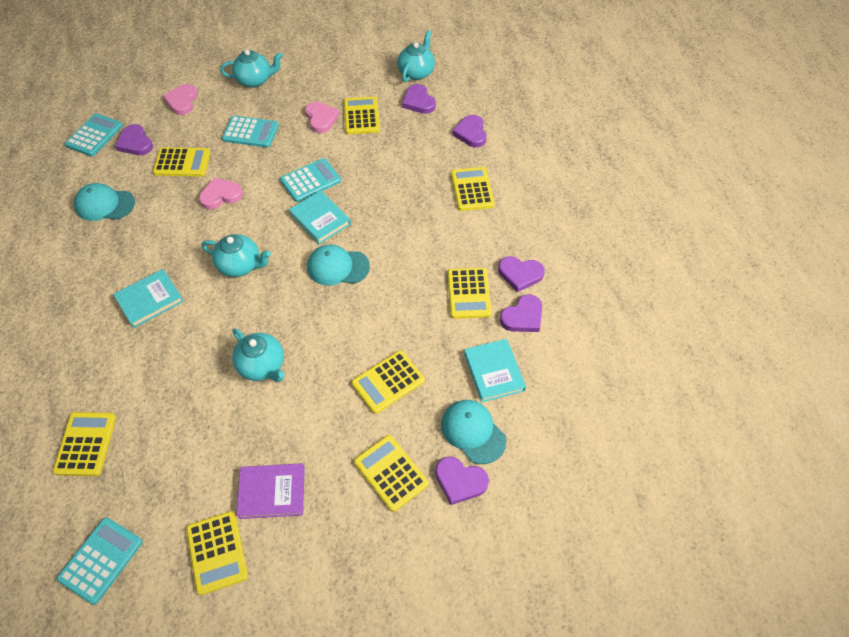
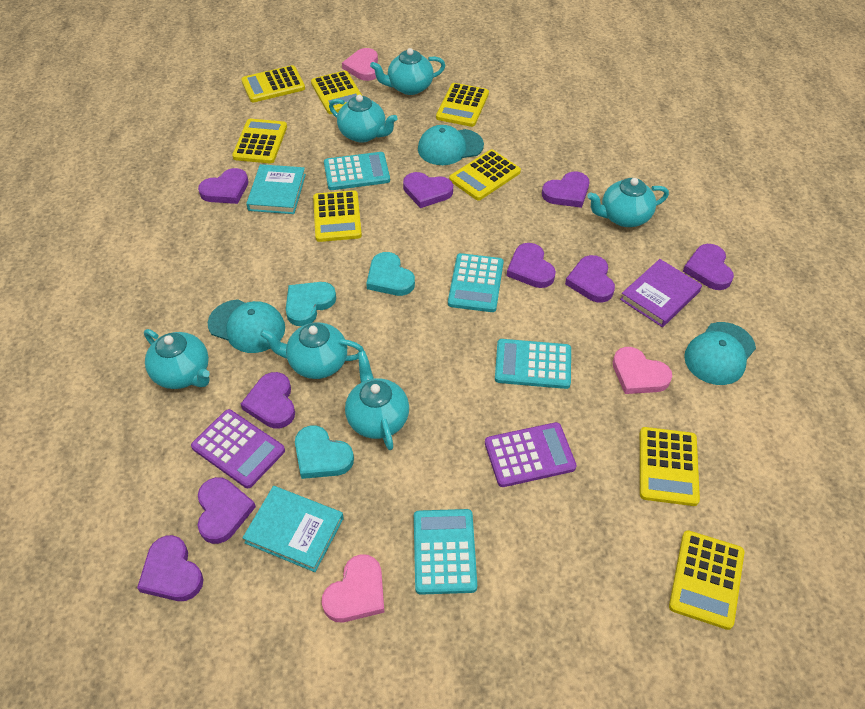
purple calculator: 0 -> 2
purple heart: 6 -> 9
turquoise book: 3 -> 2
turquoise heart: 0 -> 3
turquoise teapot: 4 -> 6

